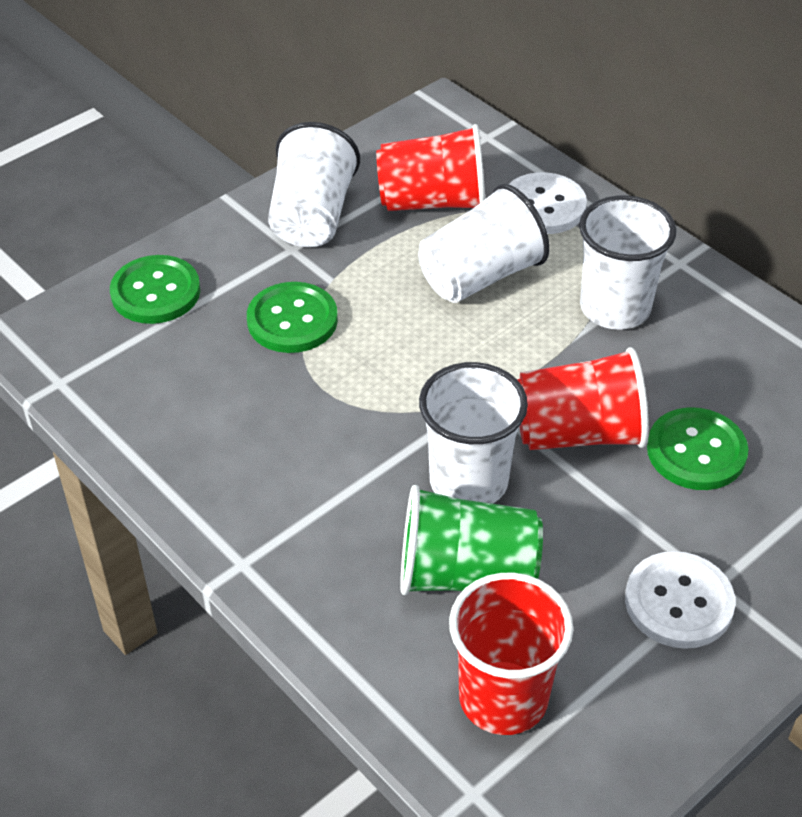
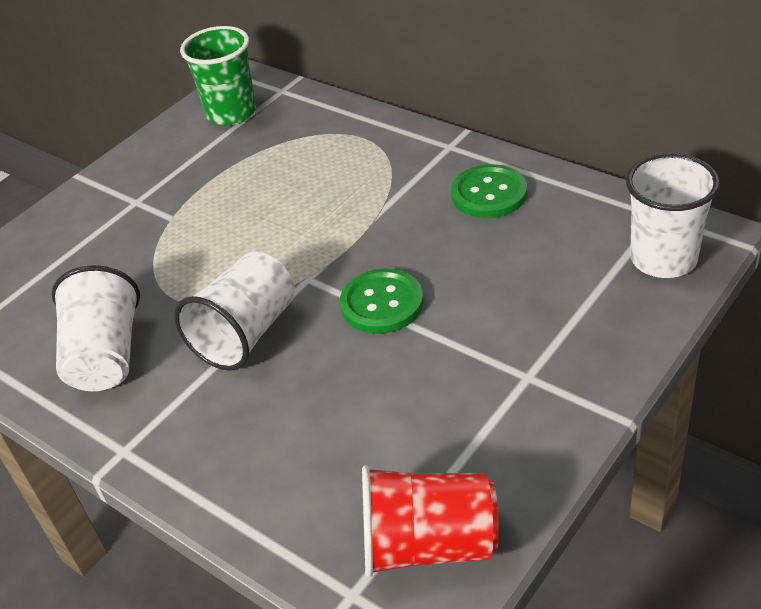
green button: 3 -> 2
red cup: 3 -> 1
white button: 2 -> 0
white cup: 4 -> 3

